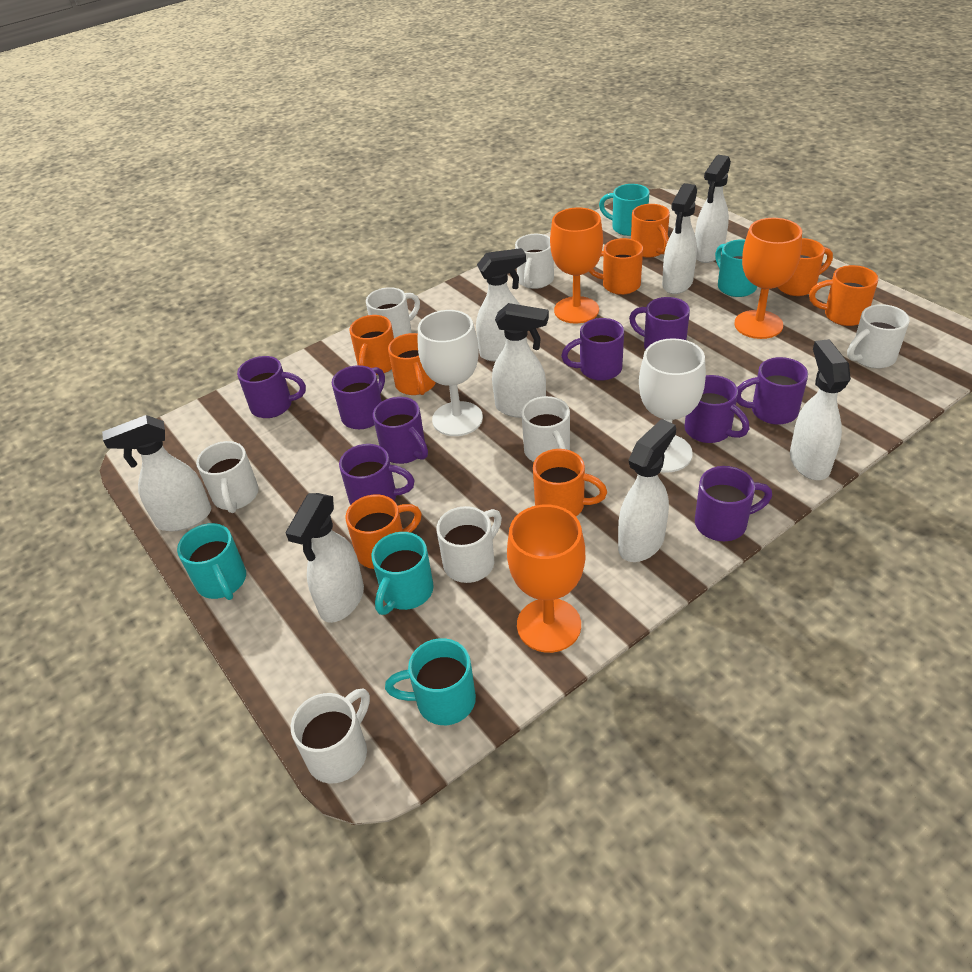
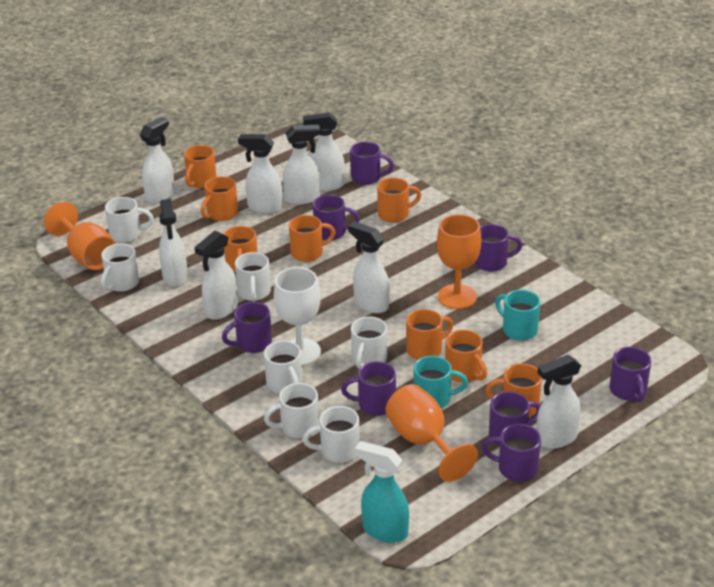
purple mug: 9 -> 8
turquoise mug: 5 -> 2
turquoise spray bottle: 0 -> 1
white goblet: 2 -> 1

